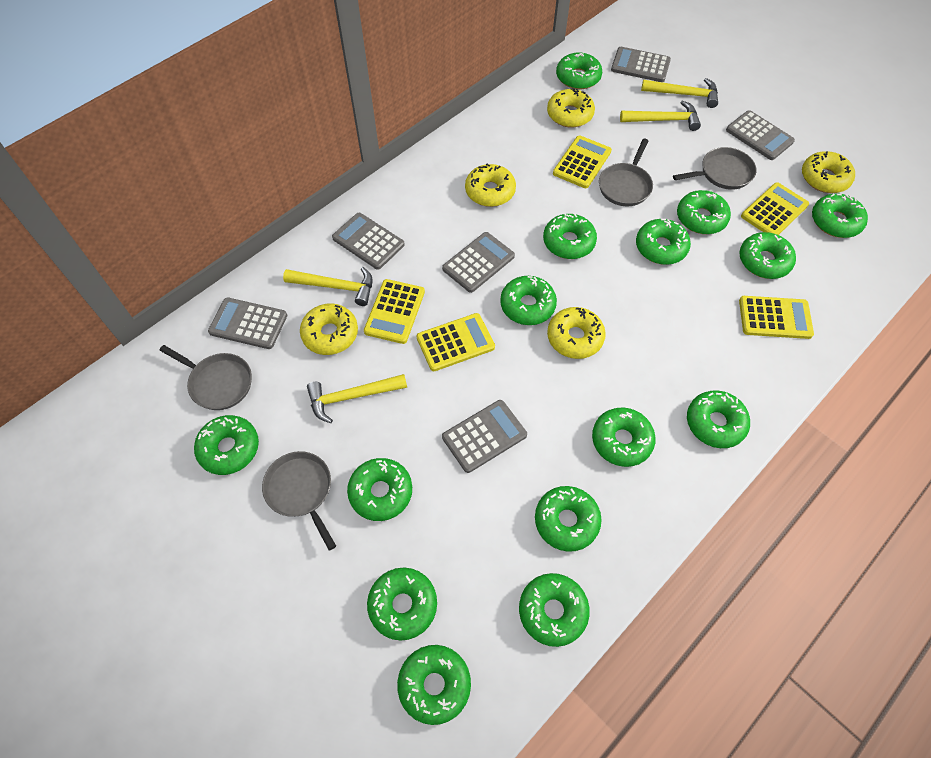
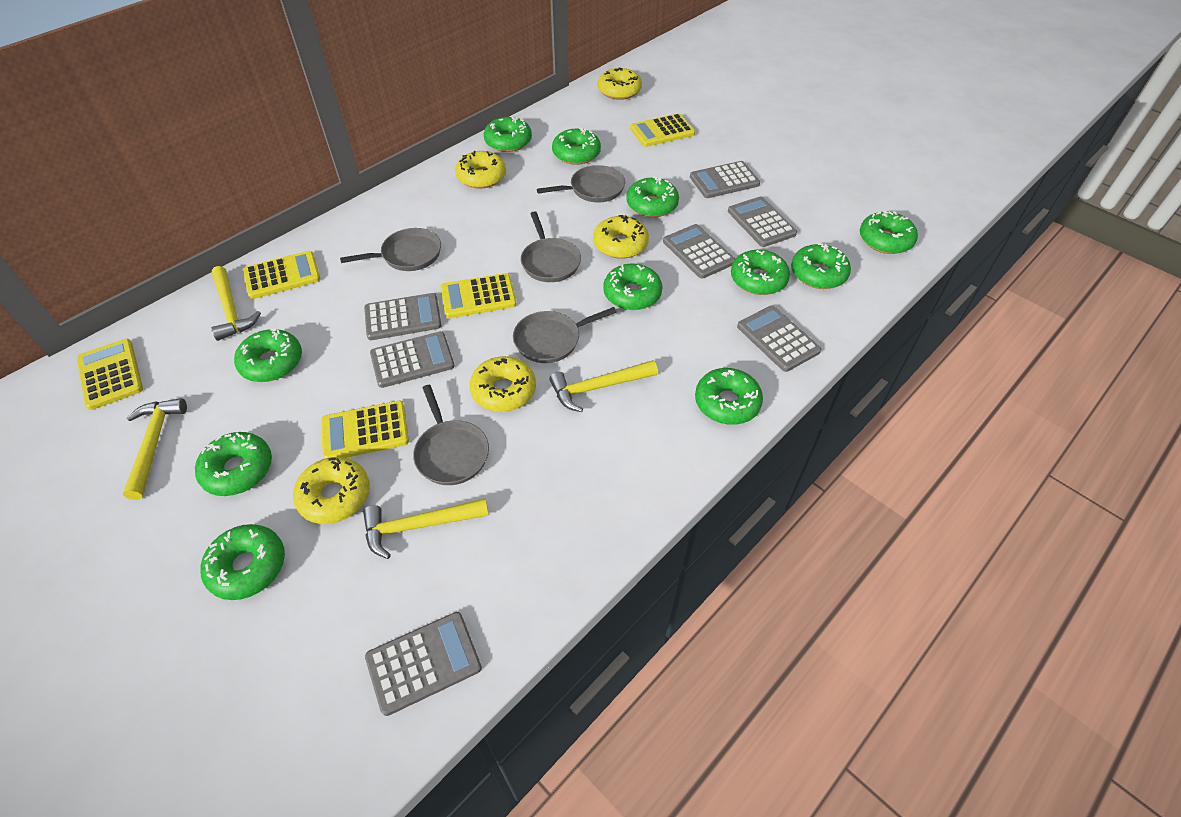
green donut: 15 -> 11
grey calculator: 6 -> 7
grey pan: 4 -> 5

